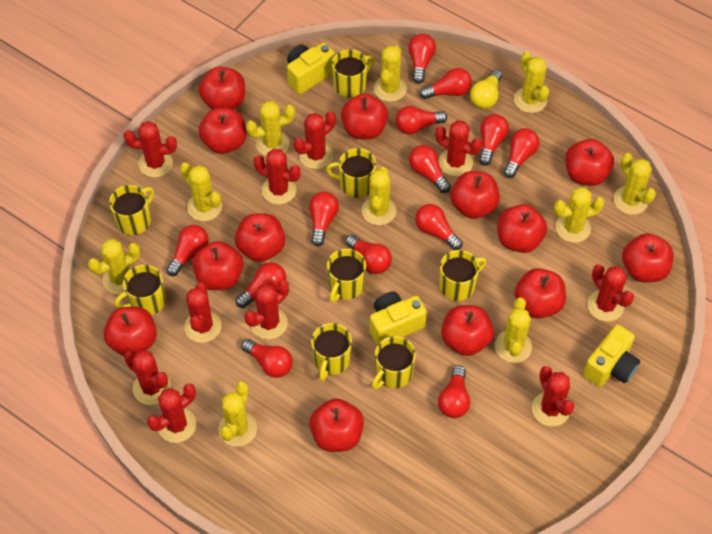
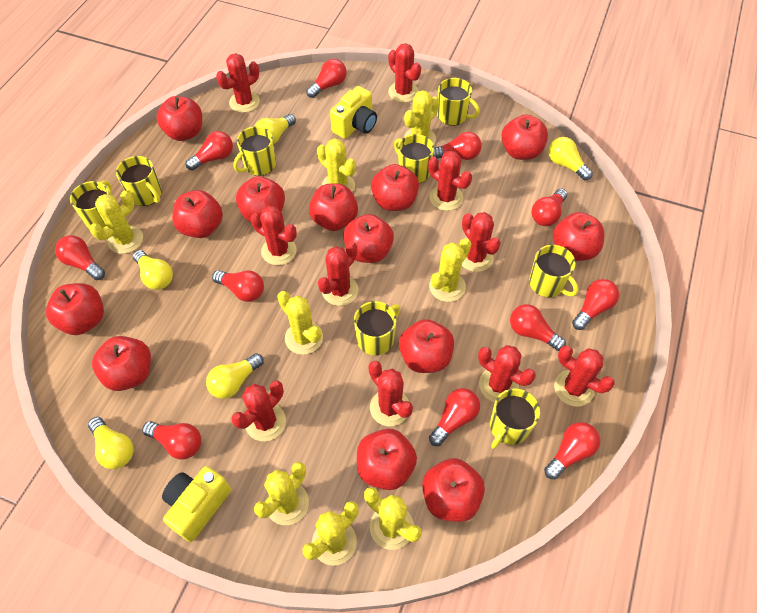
red light bulb: 13 -> 11
yellow cactus: 10 -> 8
yellow camera: 3 -> 2
yellow light bulb: 1 -> 5

